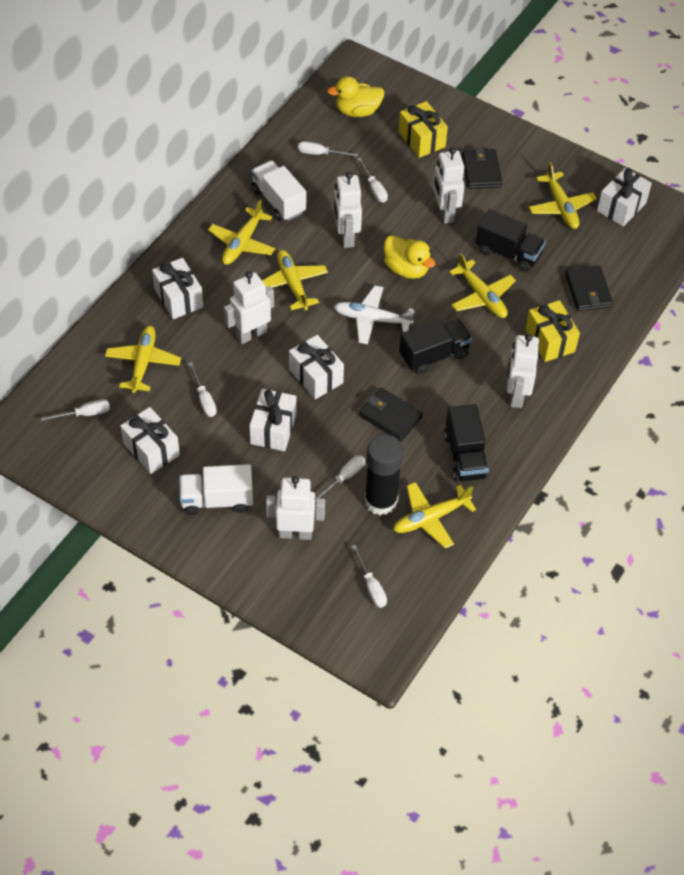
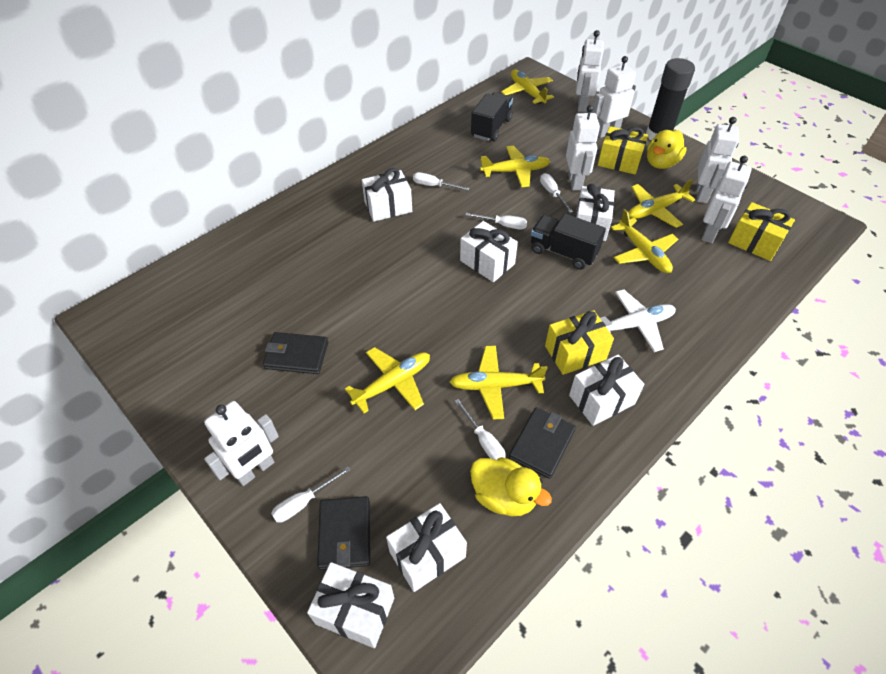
black truck: 3 -> 2
white gift: 5 -> 6
white robot: 5 -> 6
white screwdriver: 6 -> 5
white truck: 2 -> 0
yellow gift: 2 -> 3

